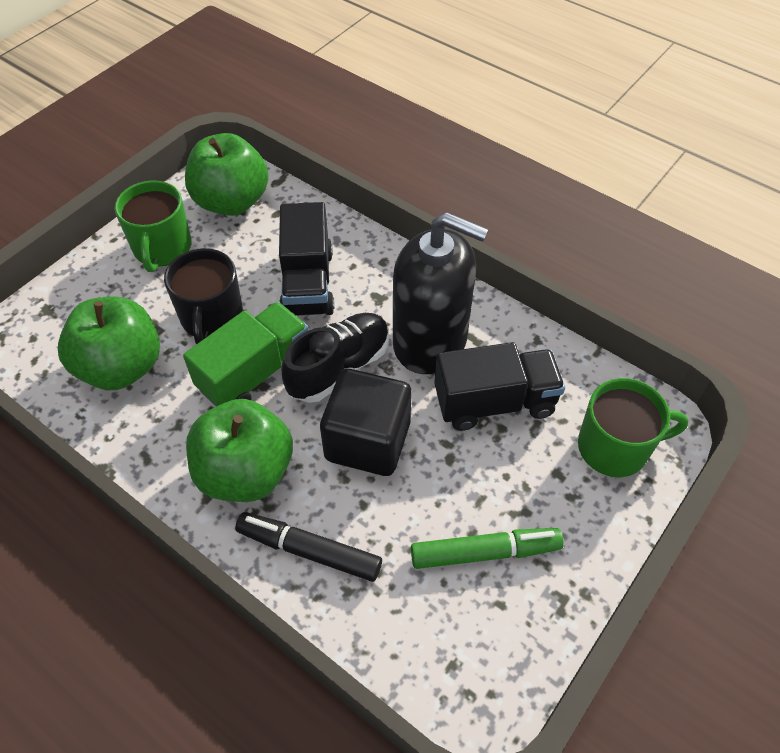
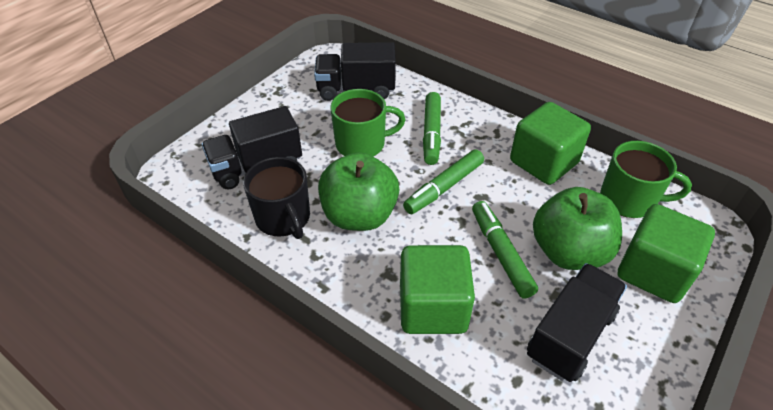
black cube: 1 -> 0
black marker: 1 -> 0
black shoe: 1 -> 0
black soap dispenser: 1 -> 0
black truck: 2 -> 3
green apple: 3 -> 2
green cube: 0 -> 3
green marker: 1 -> 3
green truck: 1 -> 0

